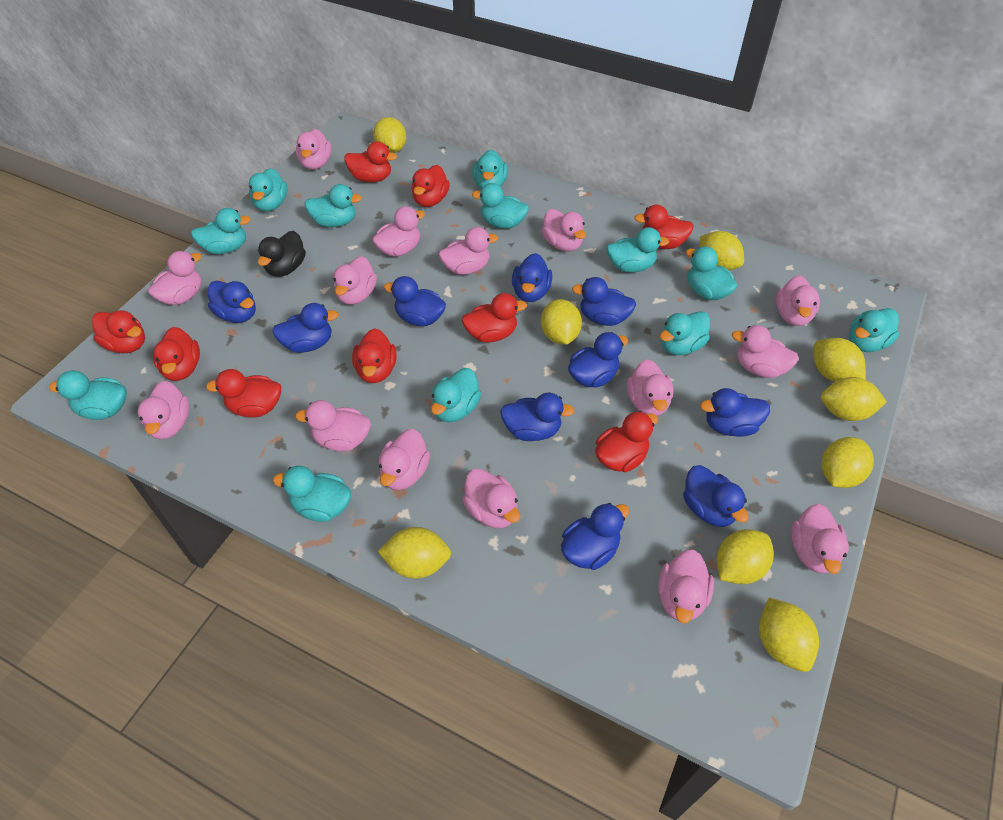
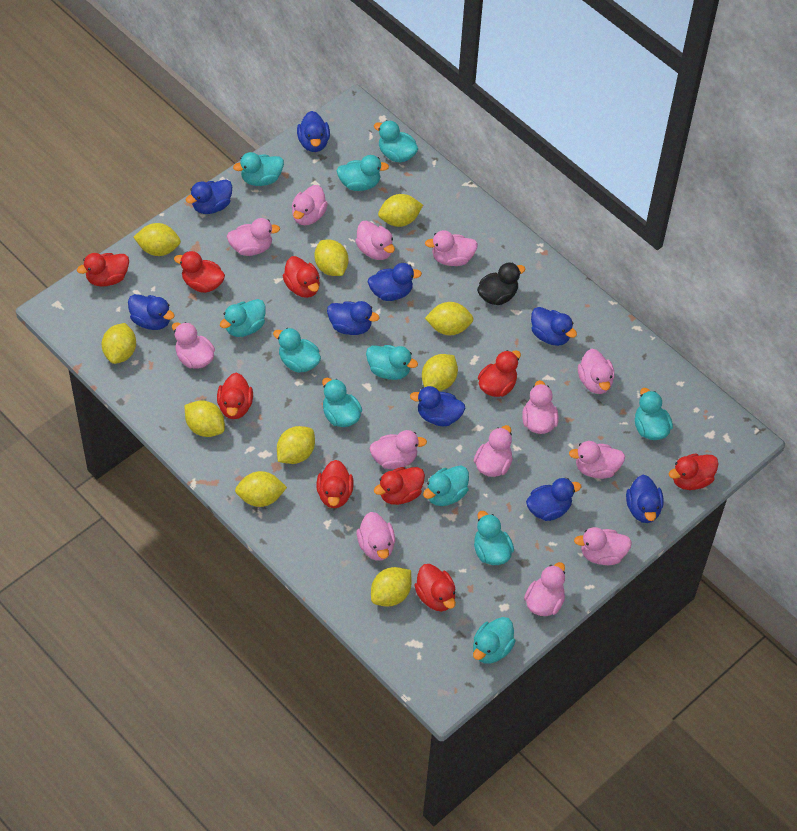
blue duck: 10 -> 9
pink duck: 15 -> 13
turquoise duck: 12 -> 11
yellow lemon: 9 -> 10

